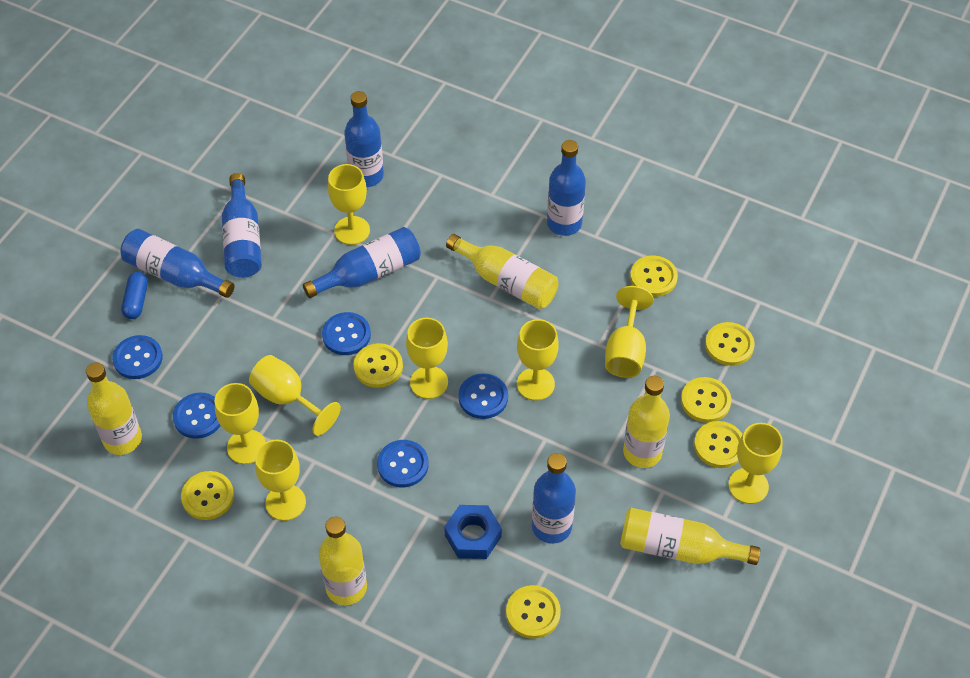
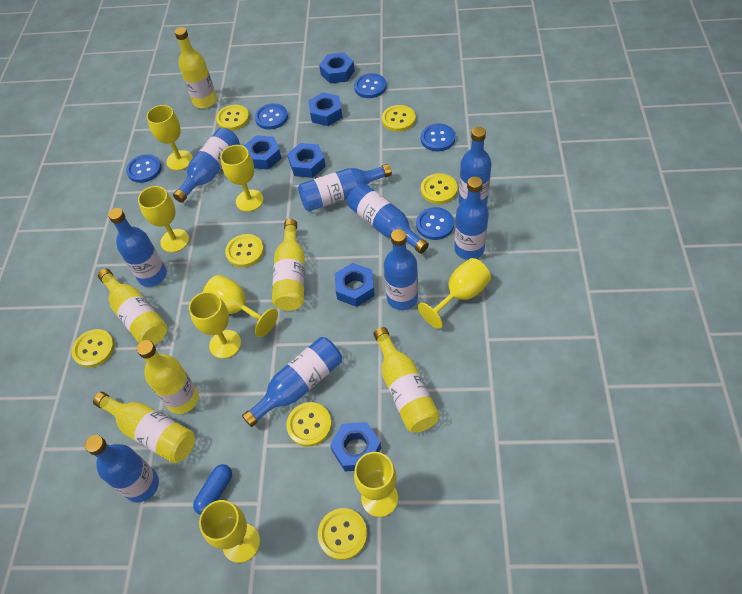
blue bottle: 6 -> 9
blue nut: 1 -> 6
yellow bottle: 5 -> 6

